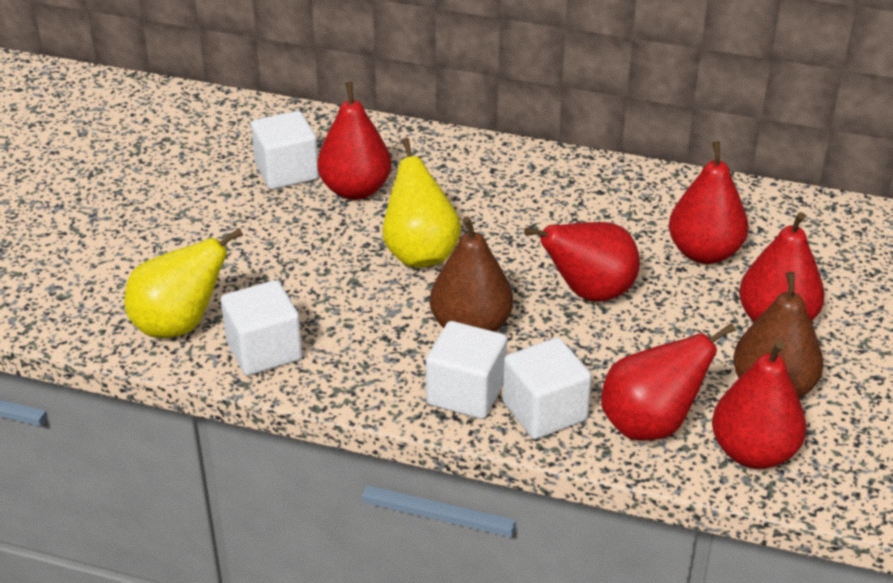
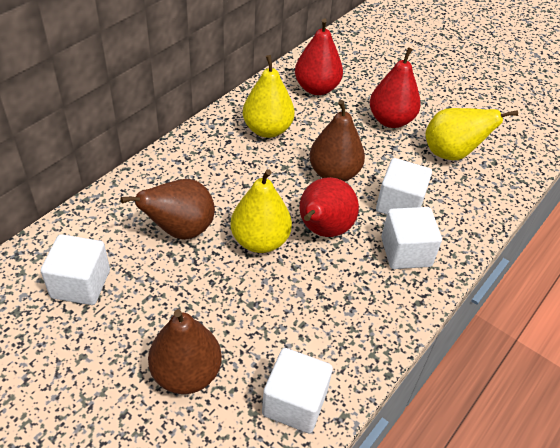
brown pear: 2 -> 3
red pear: 6 -> 3
yellow pear: 2 -> 3

